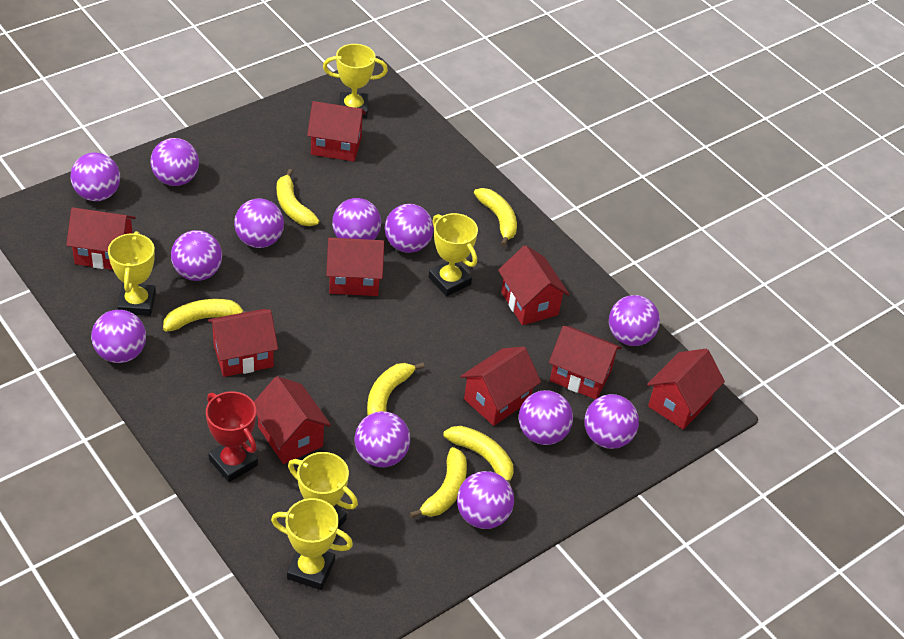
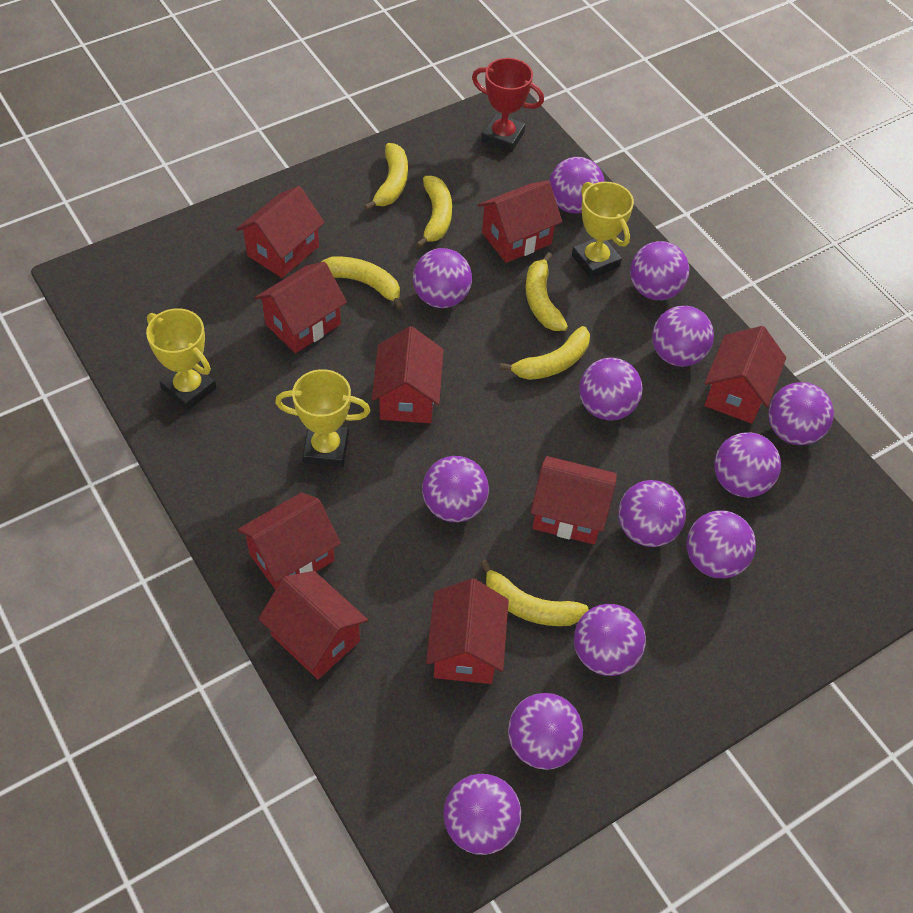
purple ball: 12 -> 13
yellow trophy: 5 -> 3

